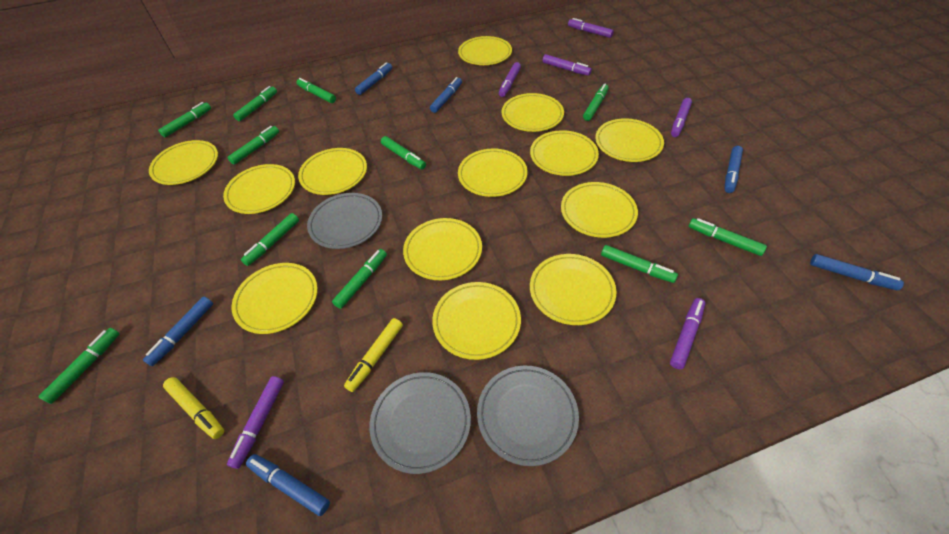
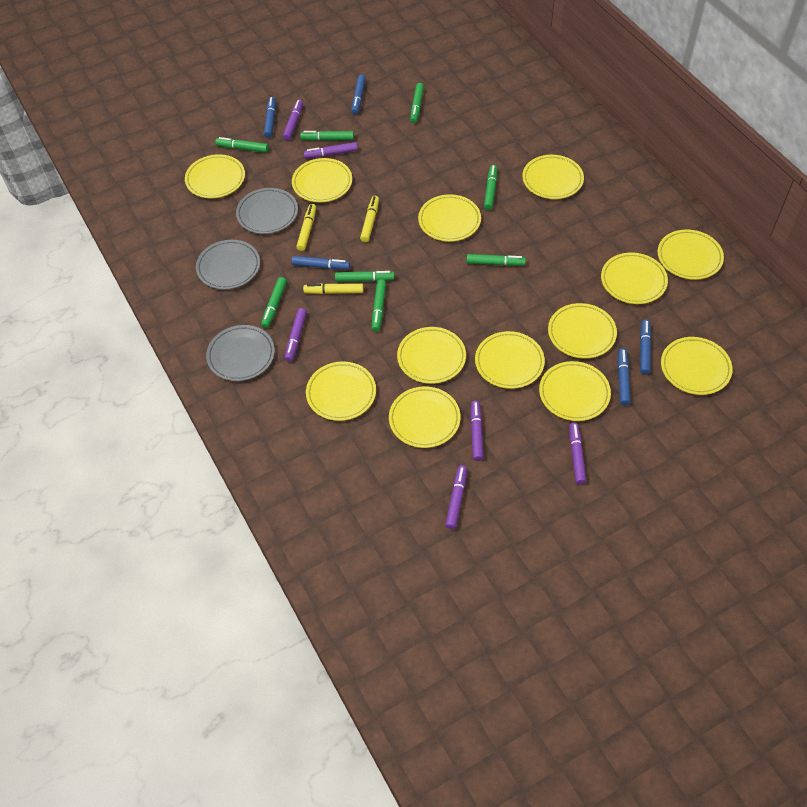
blue marker: 6 -> 5
green marker: 11 -> 8
yellow marker: 2 -> 3

